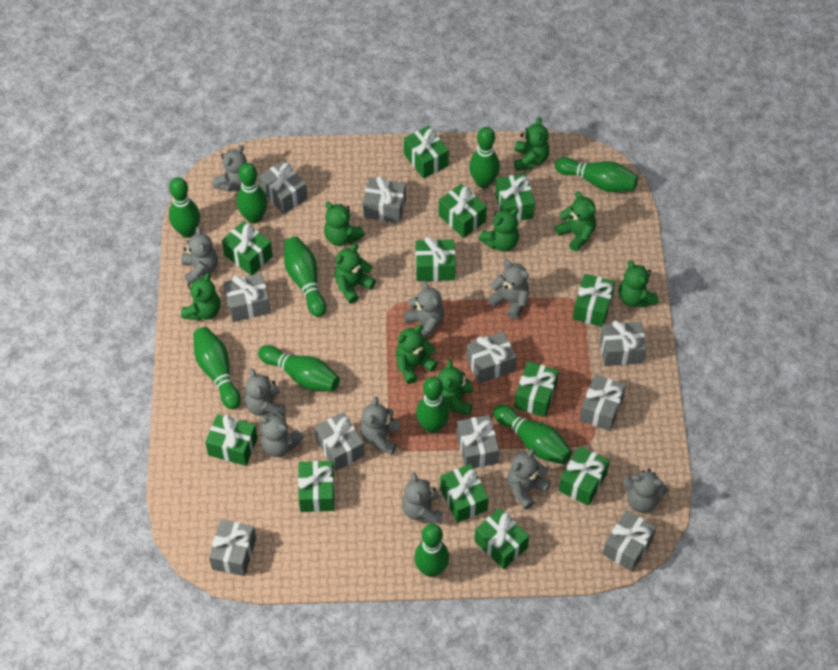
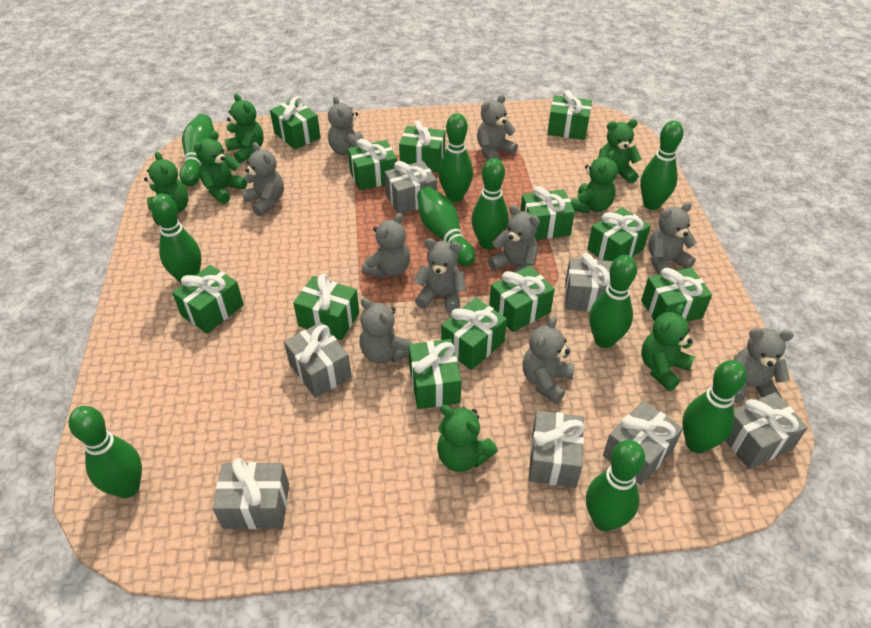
green teddy bear: 9 -> 7
grey gift: 10 -> 7

